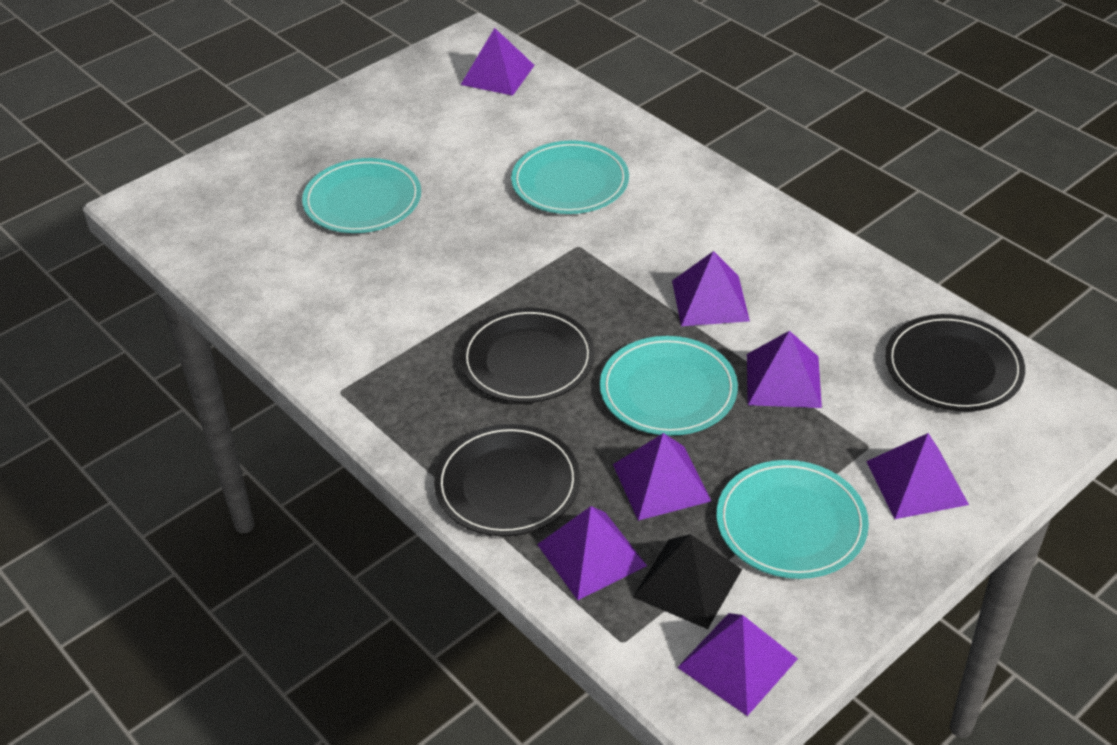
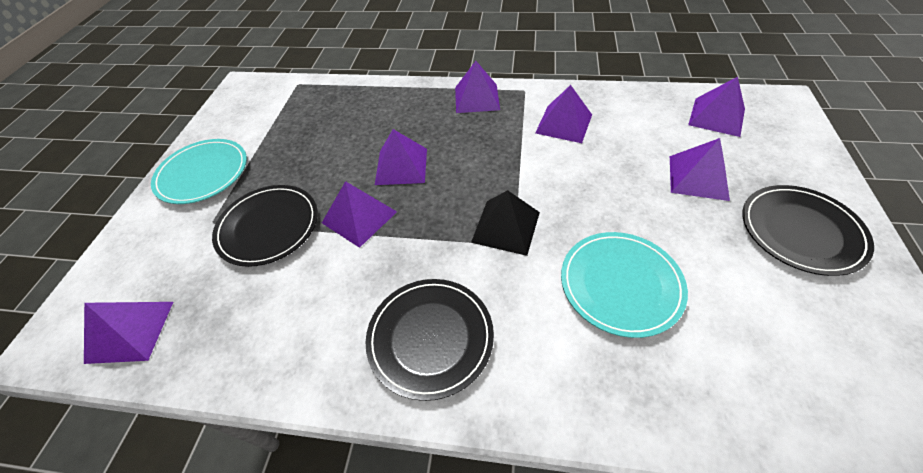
turquoise plate: 4 -> 2

